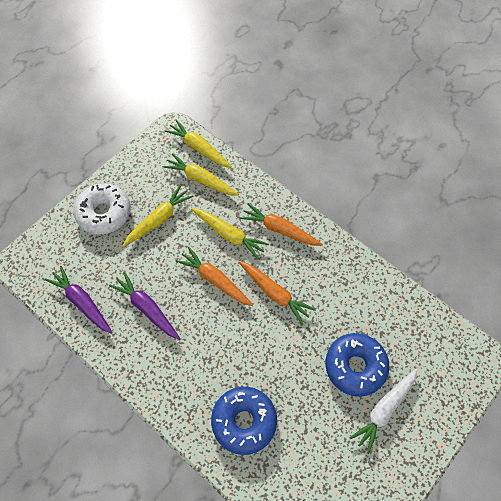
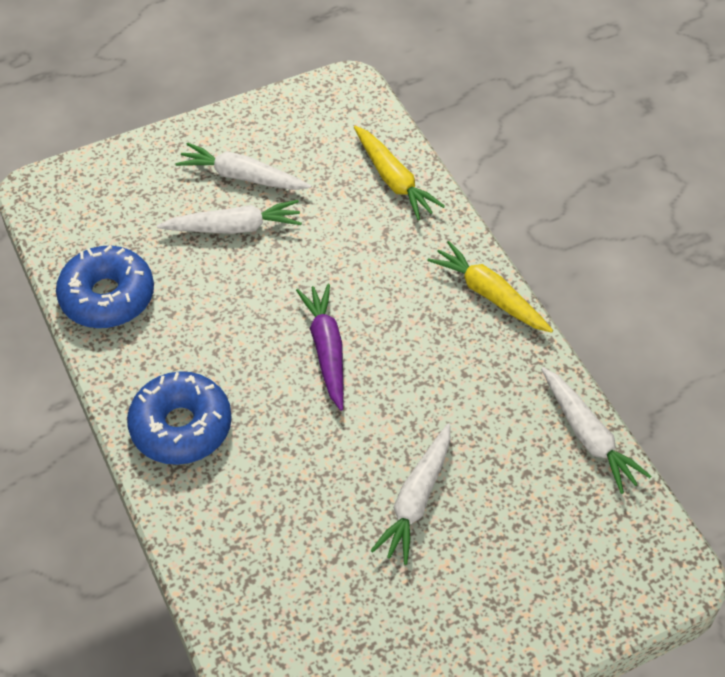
orange carrot: 3 -> 0
purple carrot: 2 -> 1
white carrot: 1 -> 4
white donut: 1 -> 0
yellow carrot: 4 -> 2

